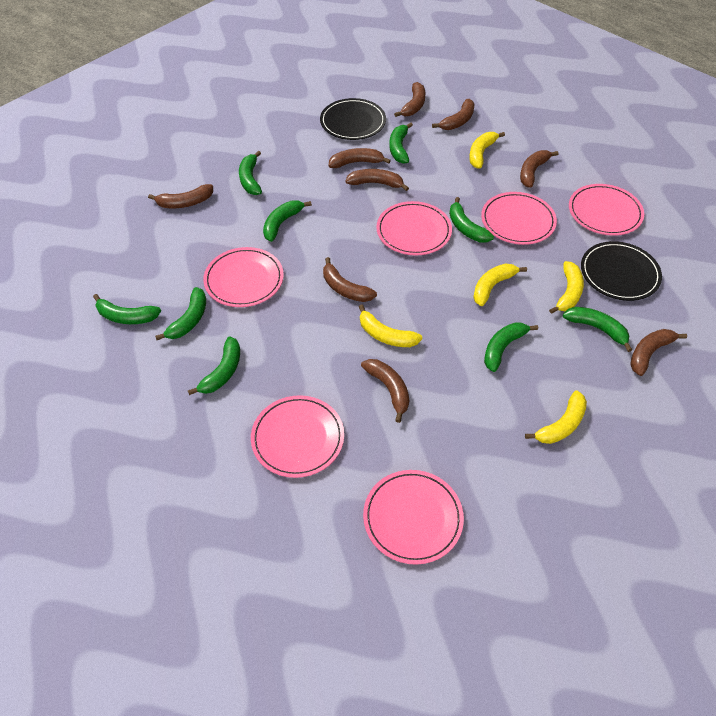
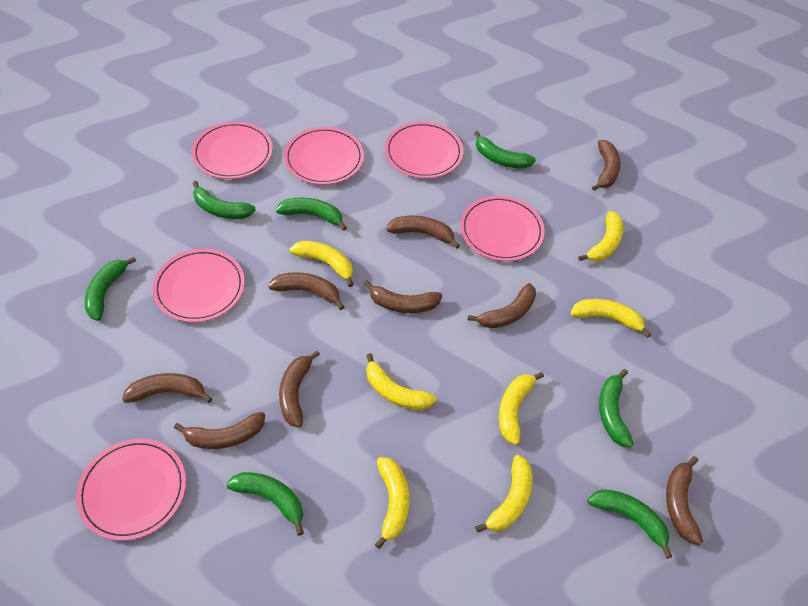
black plate: 2 -> 0
green banana: 9 -> 7
yellow banana: 5 -> 7

